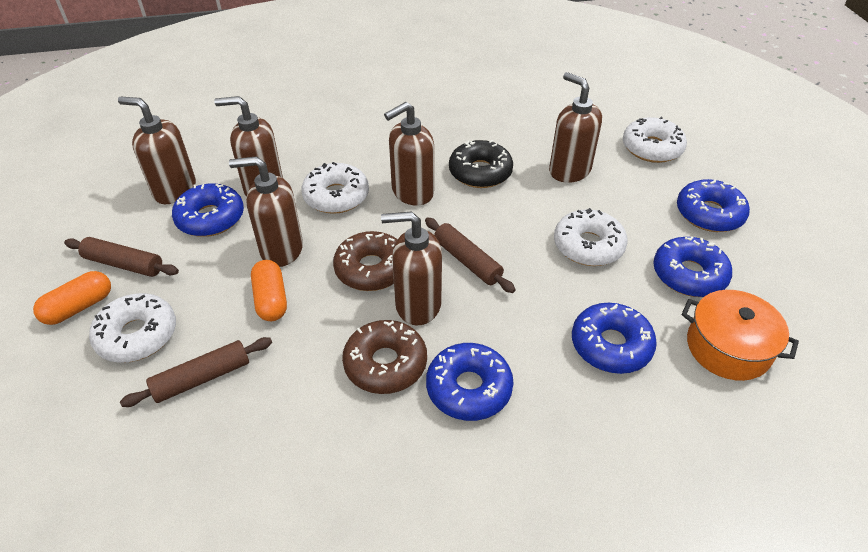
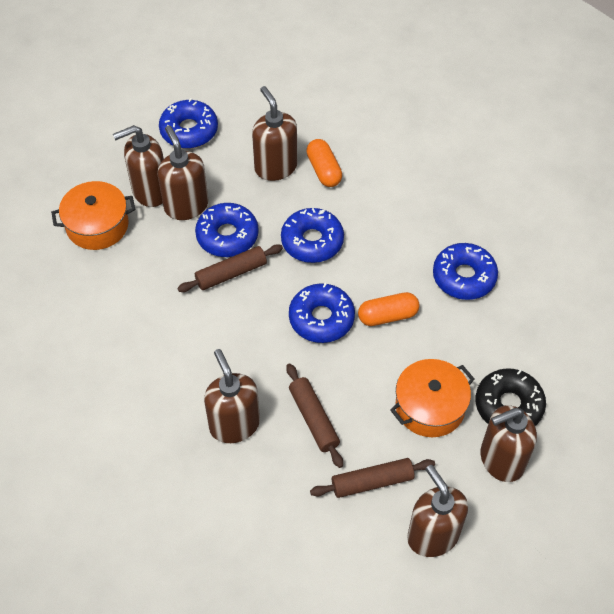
brown donut: 2 -> 0
orange pot: 1 -> 2
white donut: 4 -> 0

